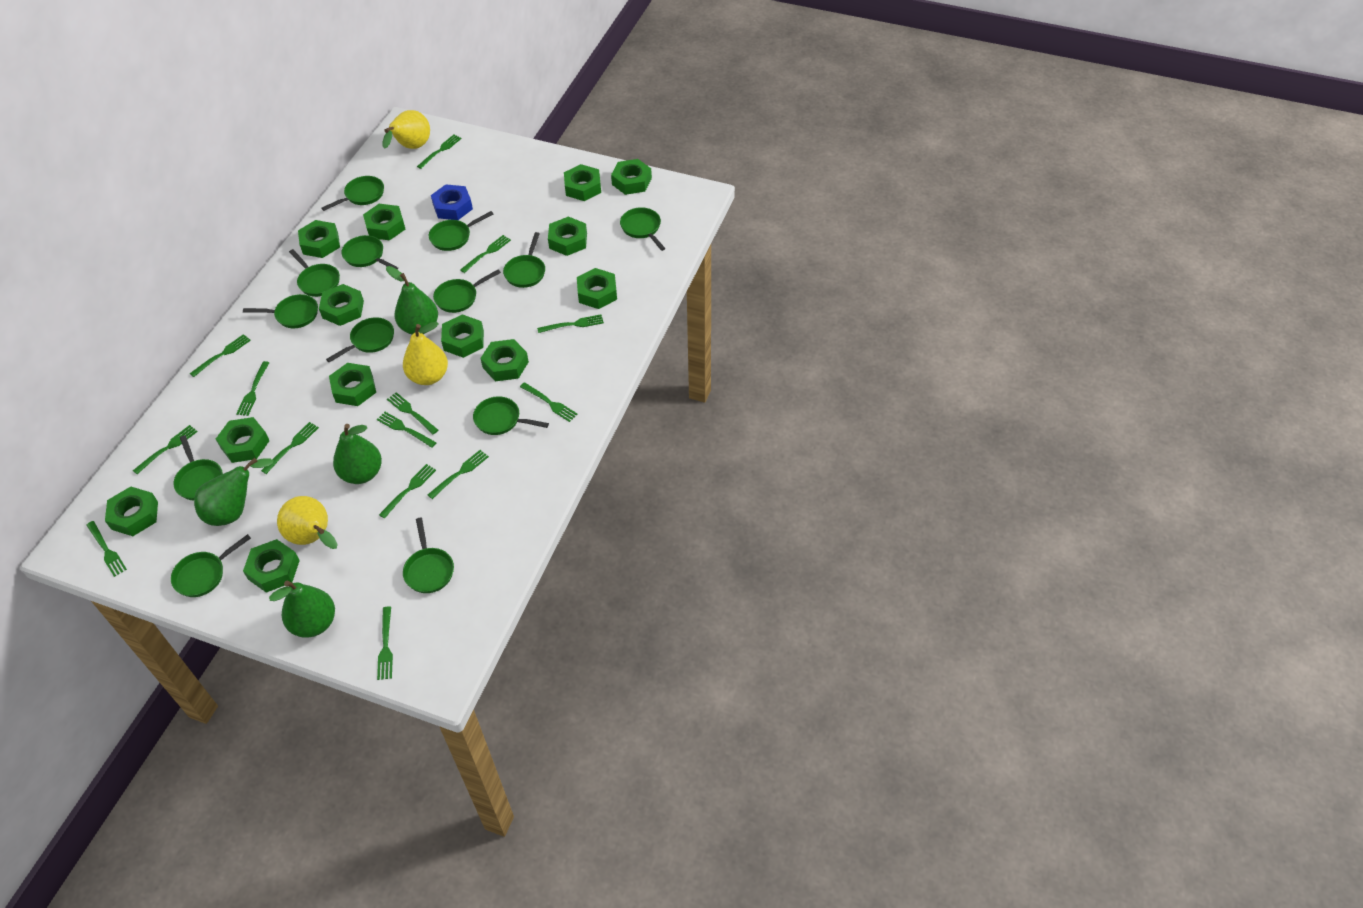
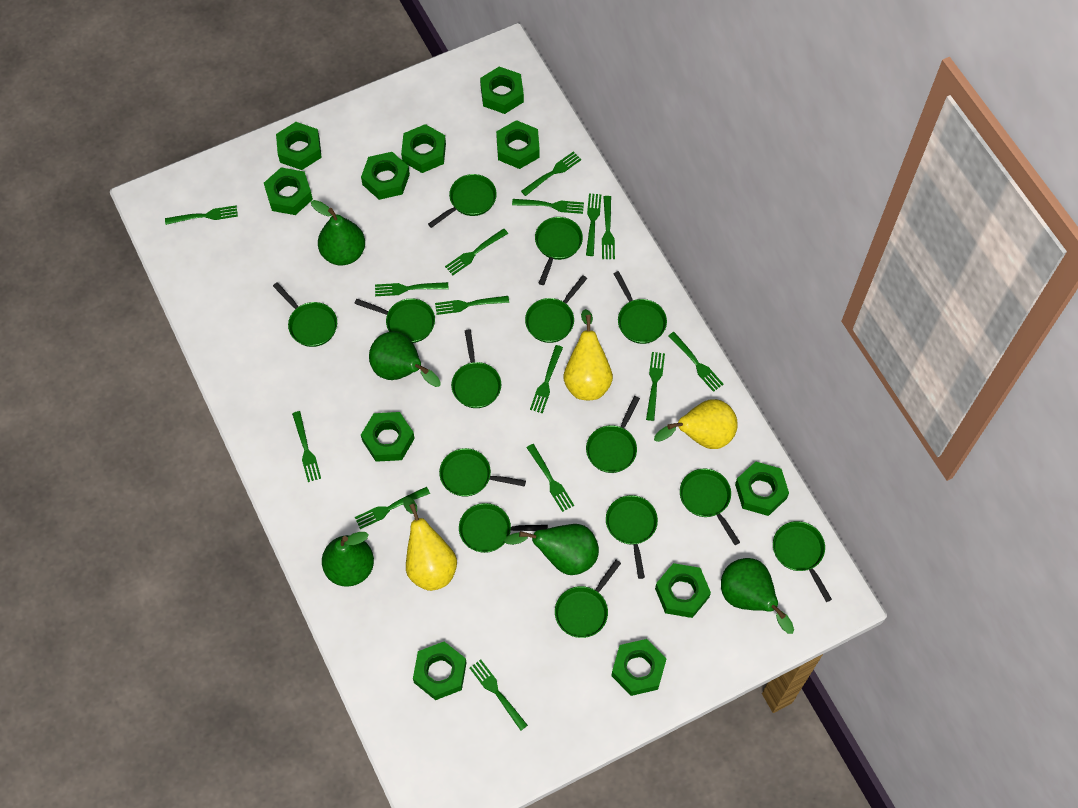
blue nut: 1 -> 0
green fork: 14 -> 15
green nut: 13 -> 11
green pan: 13 -> 14
green pear: 4 -> 5

